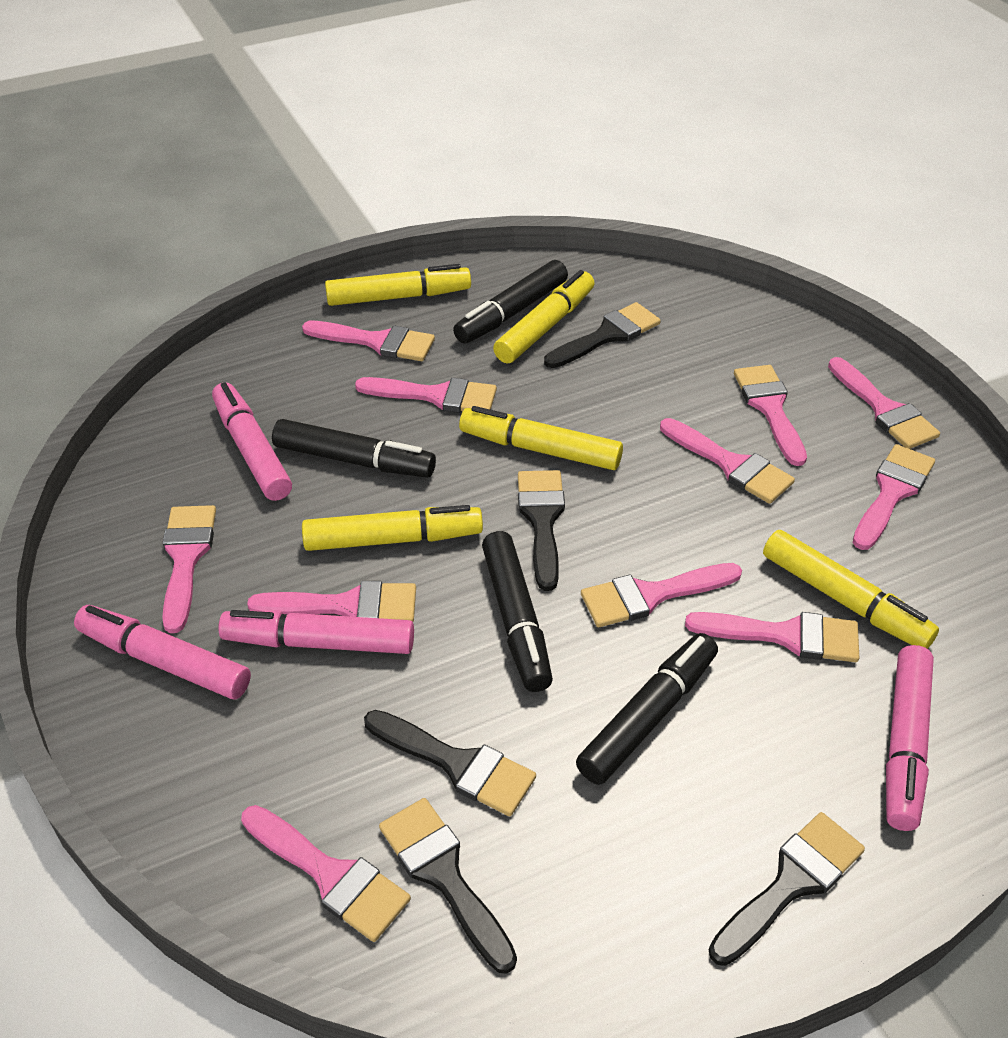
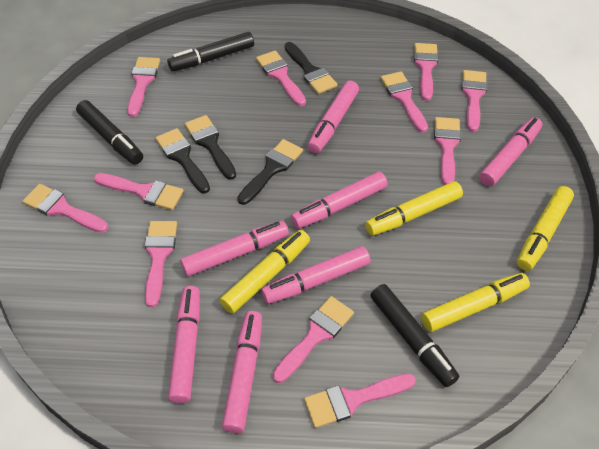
black brush: 5 -> 4
black marker: 4 -> 3
pink marker: 4 -> 7
yellow marker: 5 -> 4

